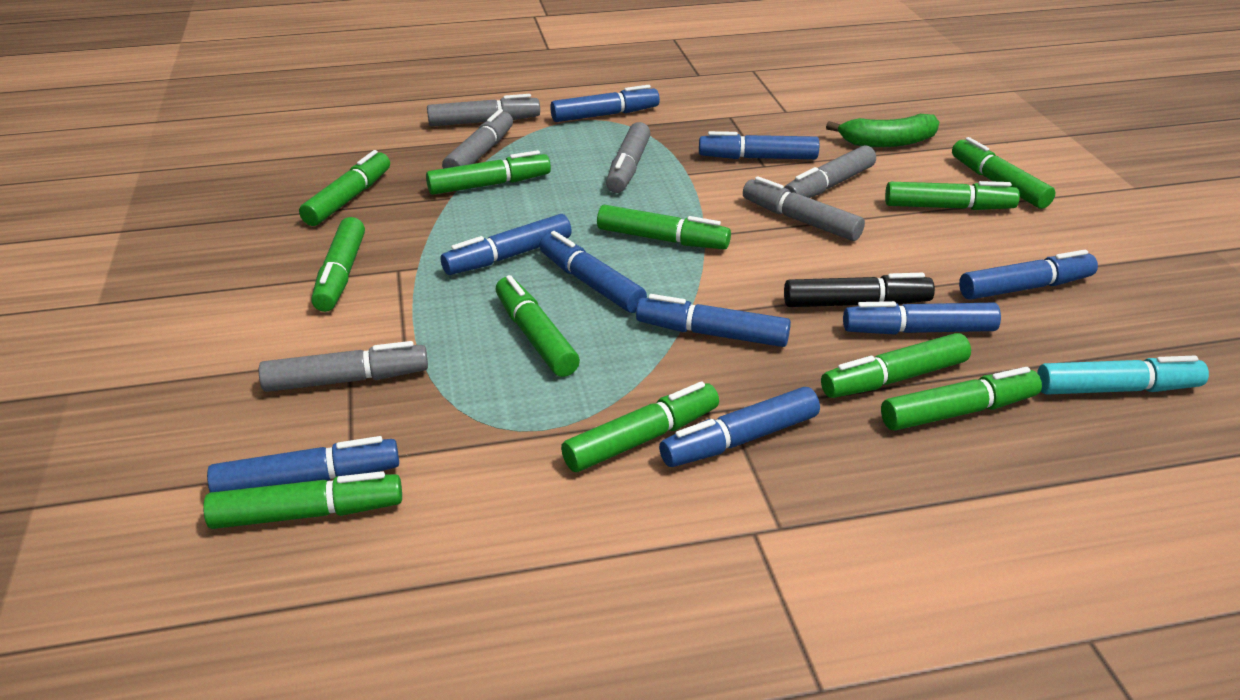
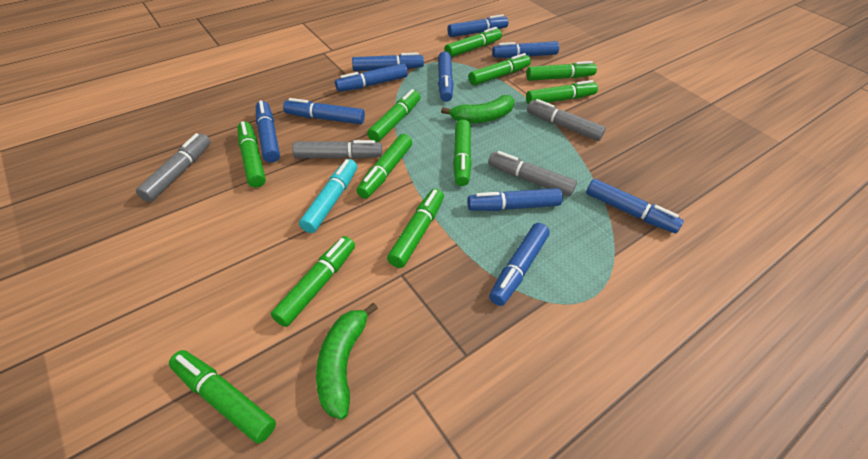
black marker: 1 -> 0
blue marker: 9 -> 10
green banana: 1 -> 2
grey marker: 6 -> 4

